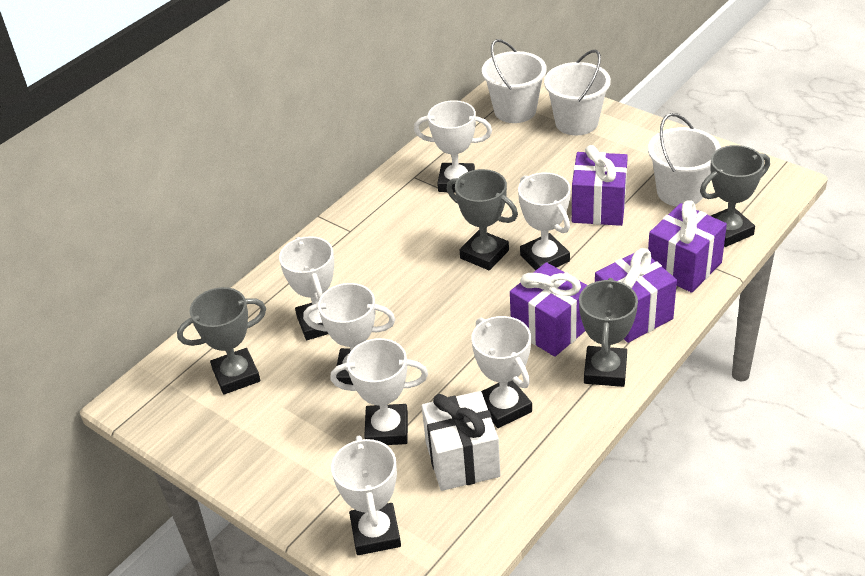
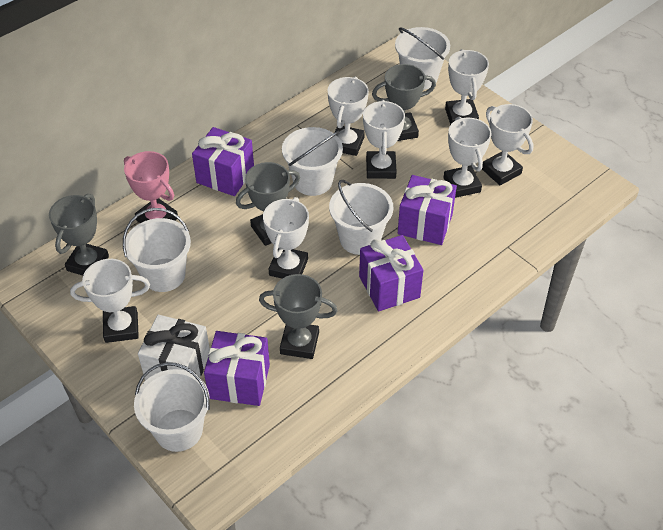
pink trophy: 0 -> 1
white bucket: 3 -> 5

